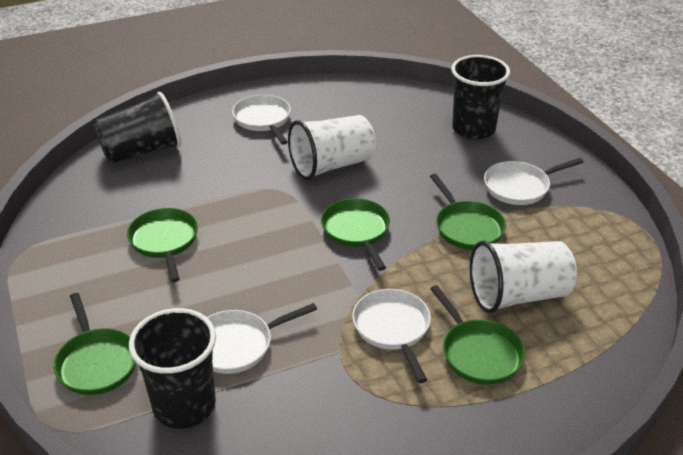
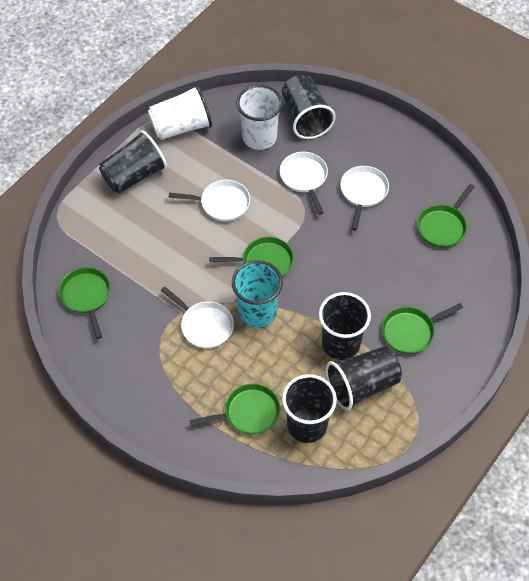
black cup: 3 -> 5
turquoise cup: 0 -> 1

